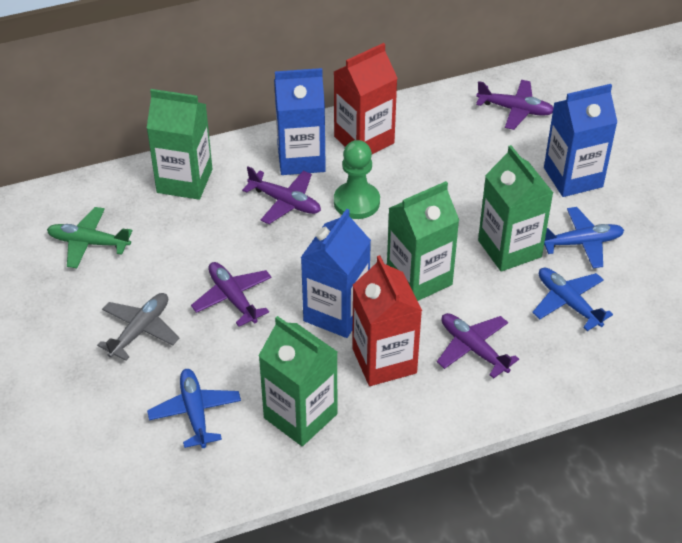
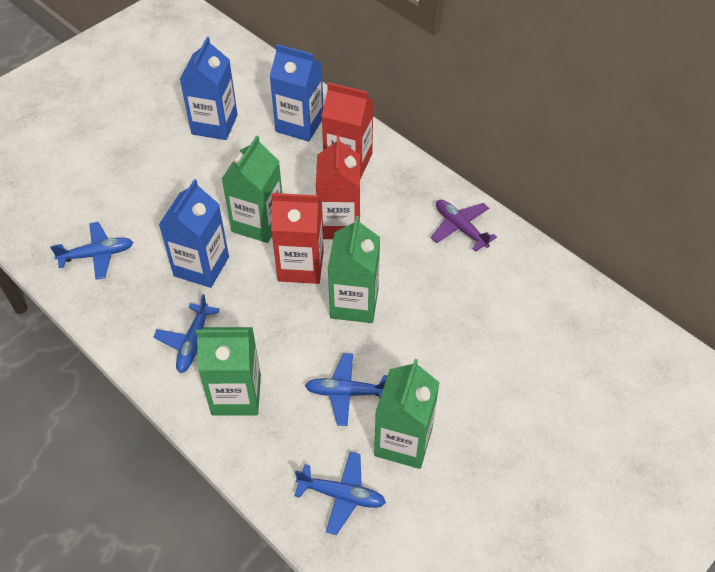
blue plane: 3 -> 4
green pawn: 1 -> 0
green plane: 1 -> 0
grey plane: 1 -> 0
purple plane: 4 -> 1
red carton: 2 -> 3

